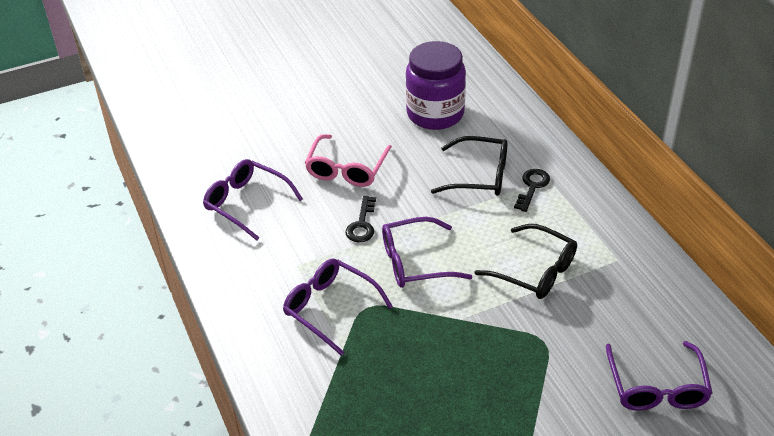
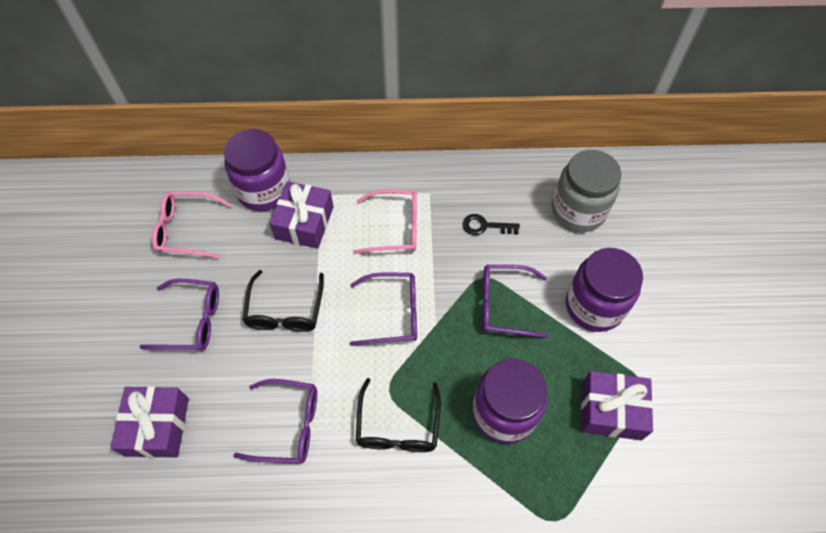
black key: 2 -> 1
grey jar: 0 -> 1
pink glasses: 1 -> 2
purple gift: 0 -> 3
purple jar: 1 -> 3

